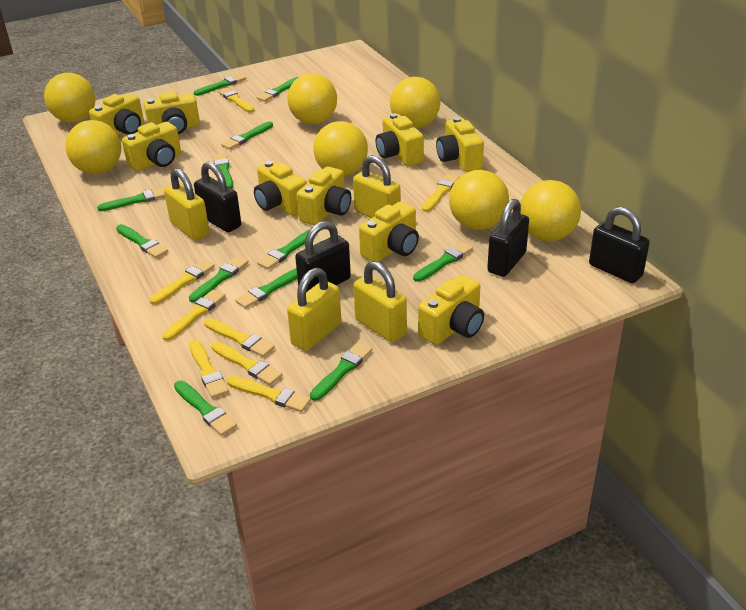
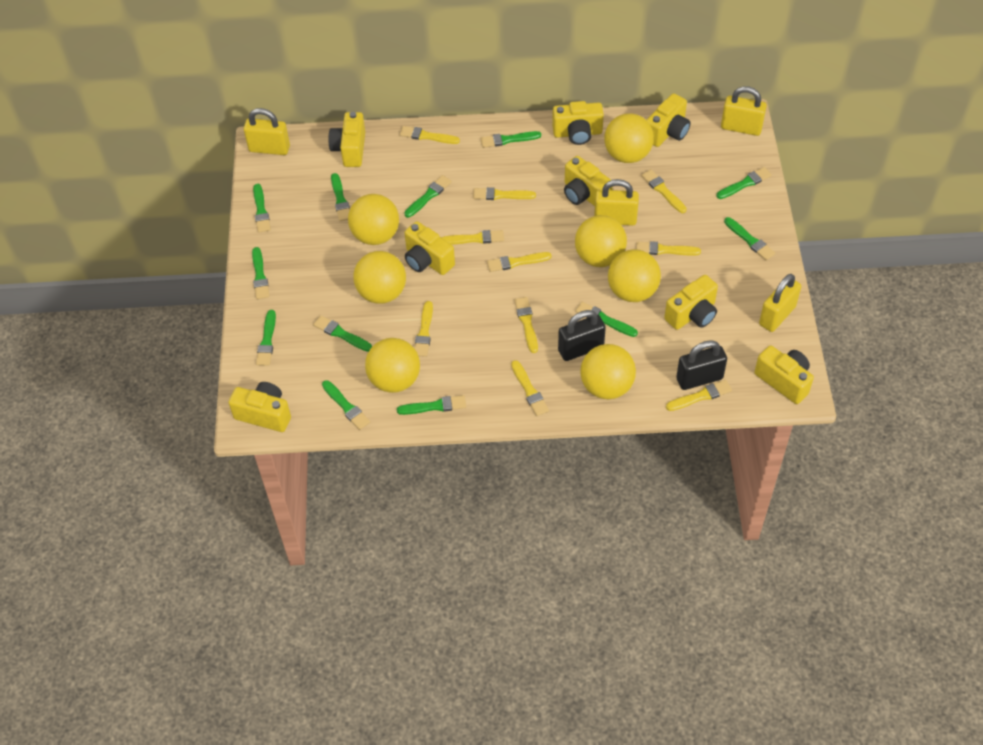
black padlock: 4 -> 2
yellow brush: 8 -> 10
yellow camera: 9 -> 8

